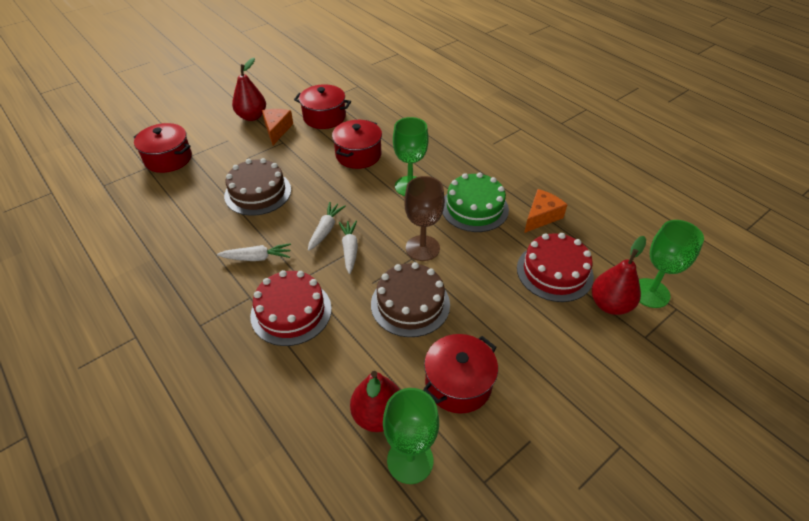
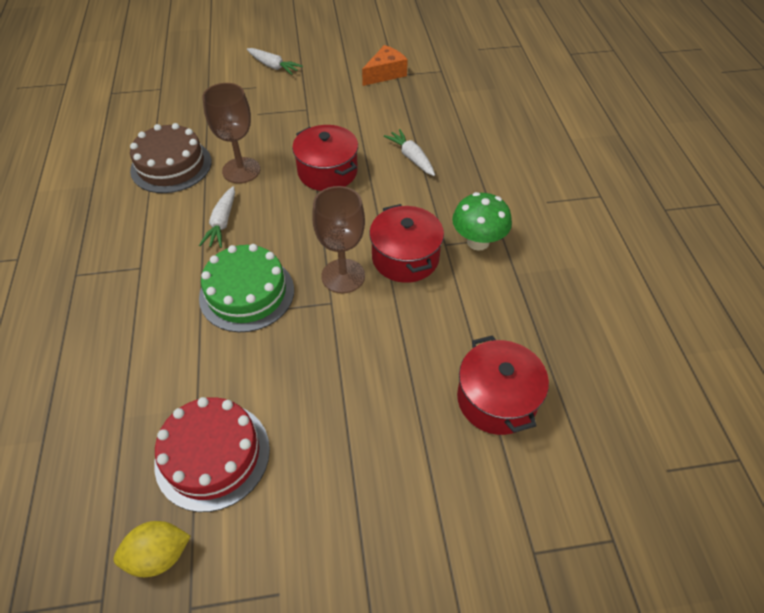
brown cake: 2 -> 1
brown goblet: 1 -> 2
green goblet: 3 -> 0
green mushroom: 0 -> 1
orange cheese: 2 -> 1
red cake: 2 -> 1
red pear: 3 -> 0
red pot: 4 -> 3
yellow lemon: 0 -> 1

